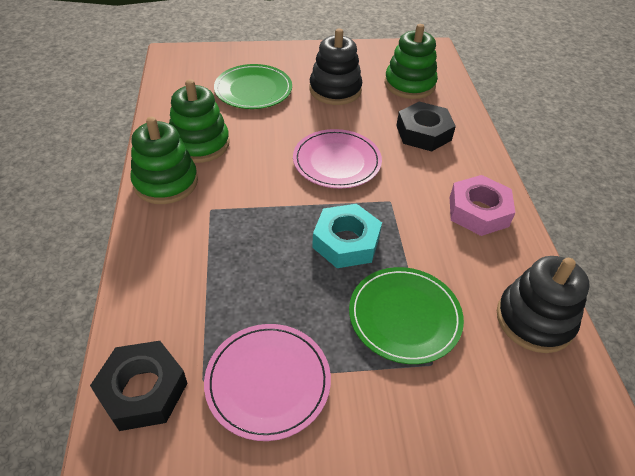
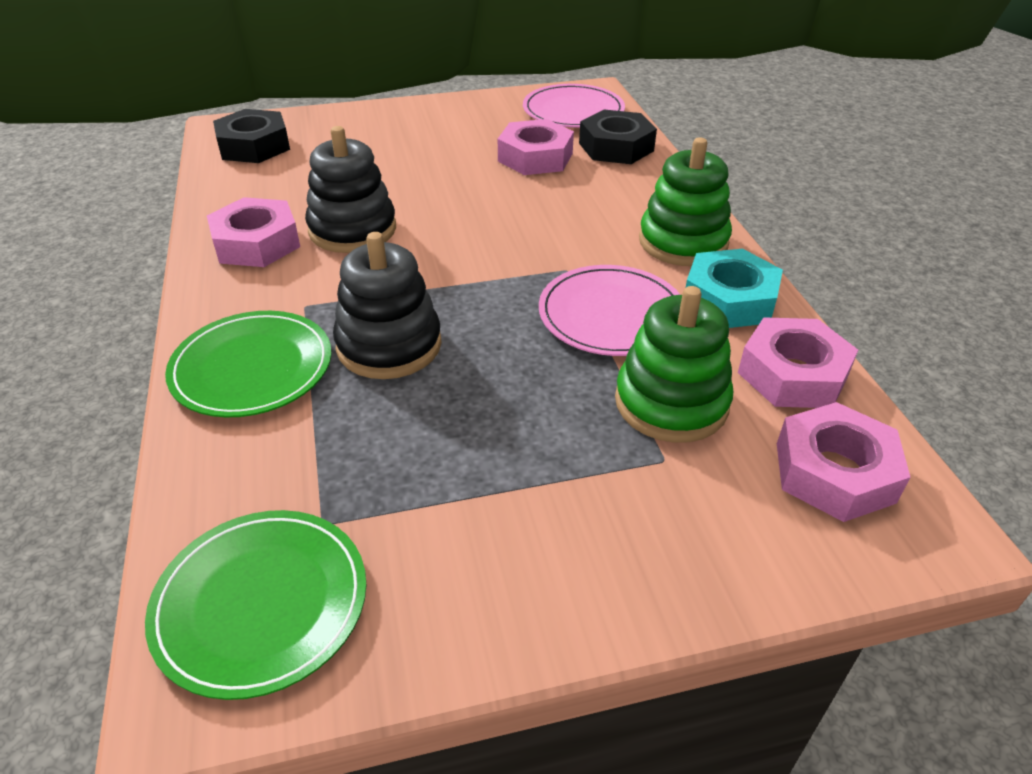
green stacking toy: 3 -> 2
pink nut: 1 -> 4

